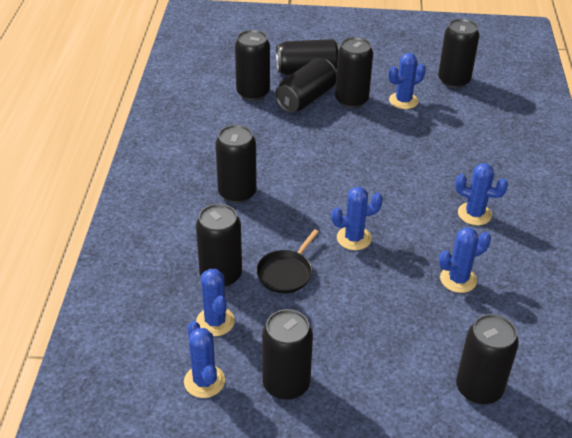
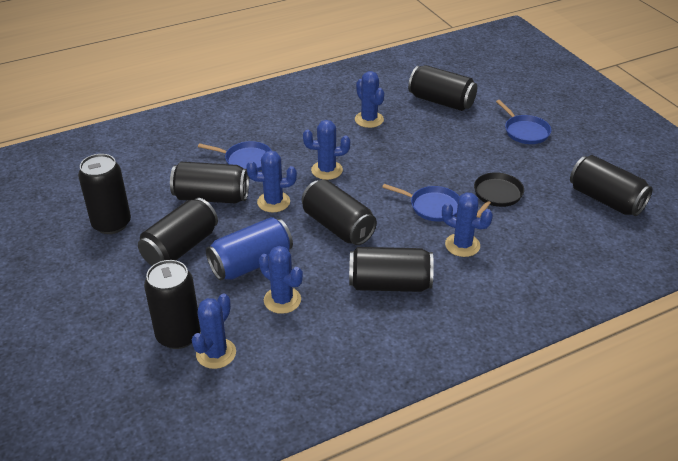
black can: 9 -> 8
blue can: 0 -> 1
blue pan: 0 -> 3

